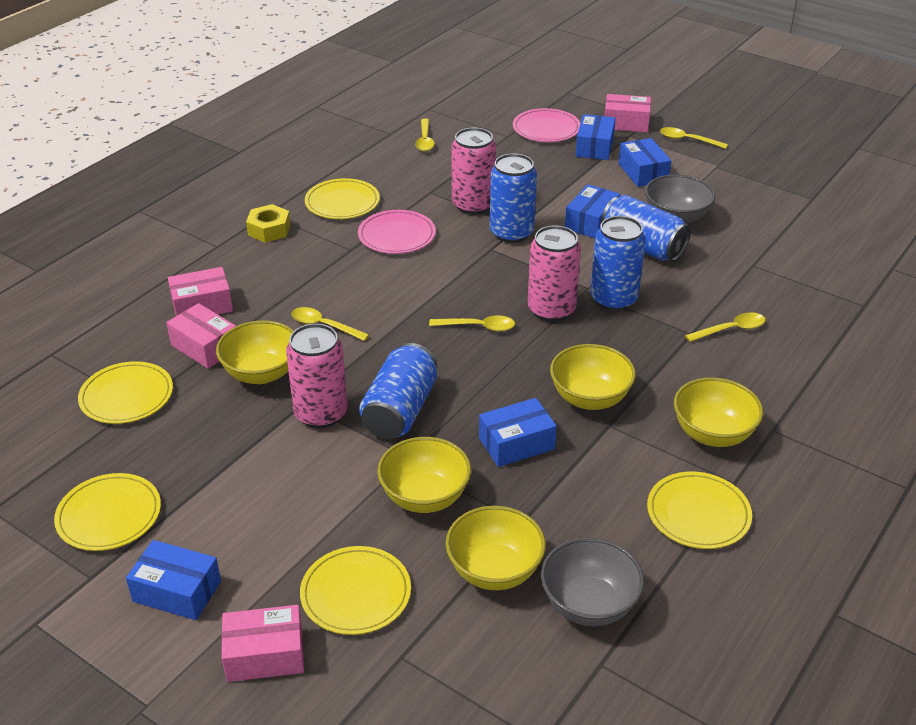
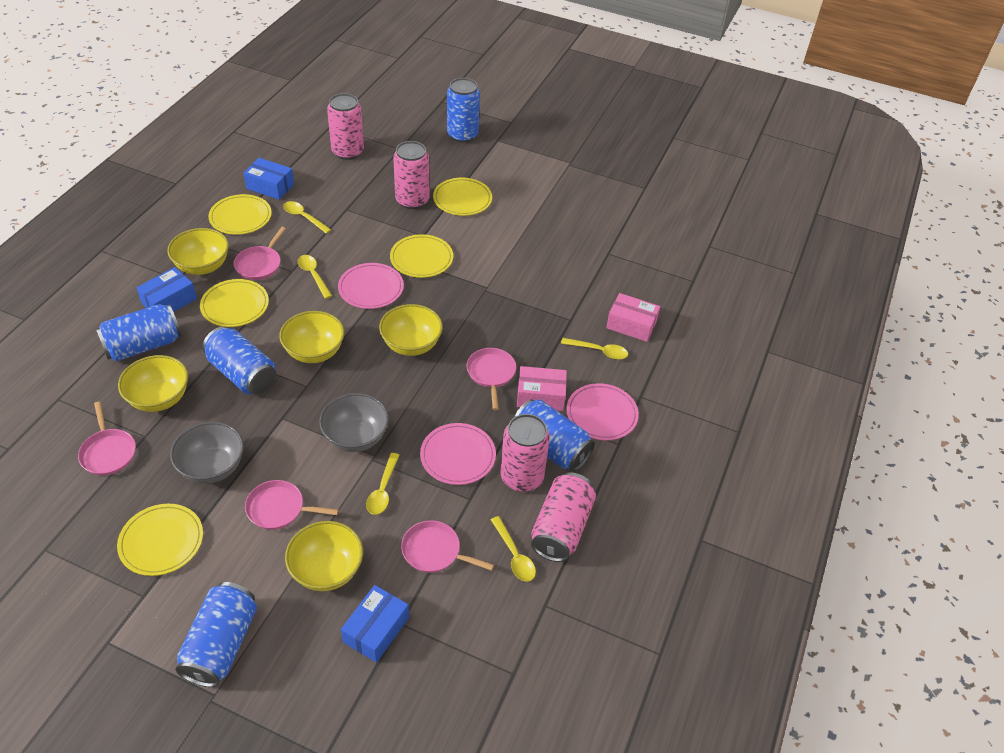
blue box: 5 -> 3
blue can: 4 -> 5
pink box: 4 -> 2
pink can: 3 -> 4
pink pan: 0 -> 5
pink plate: 2 -> 3
yellow nut: 1 -> 0

